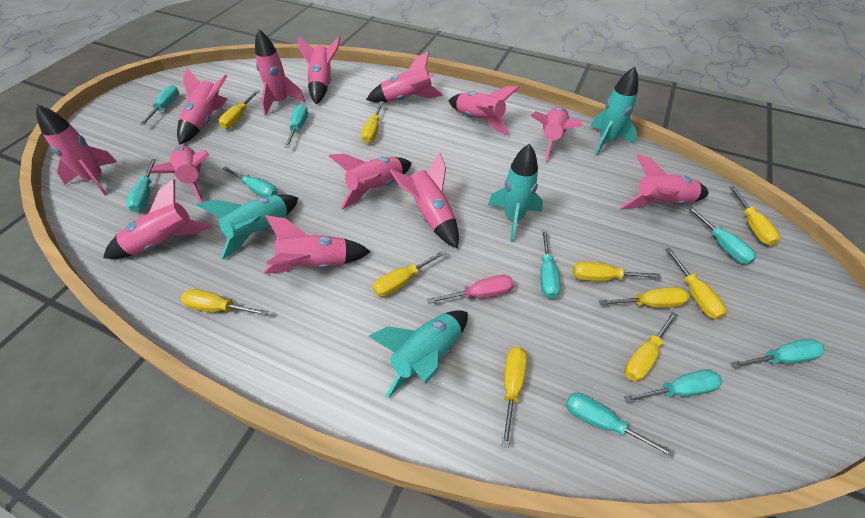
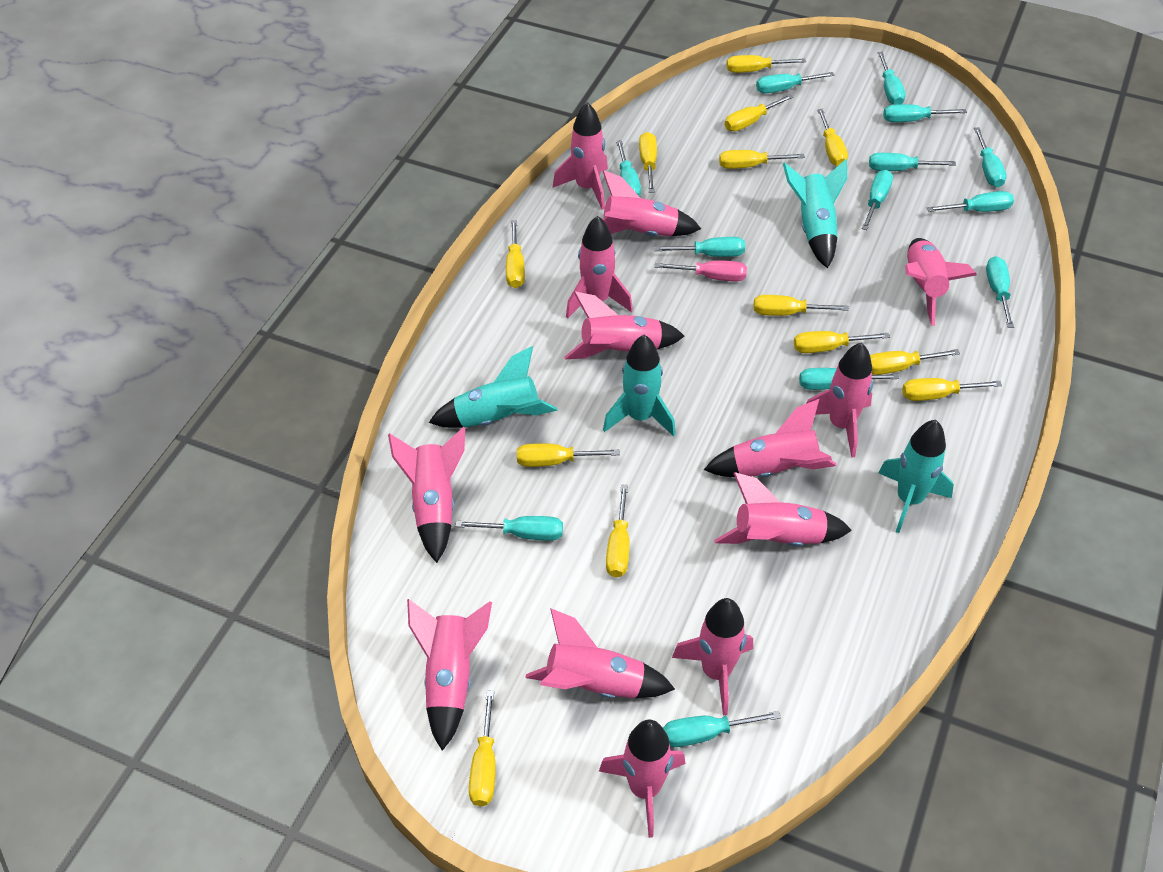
turquoise screwdriver: 9 -> 13
yellow screwdriver: 10 -> 13

